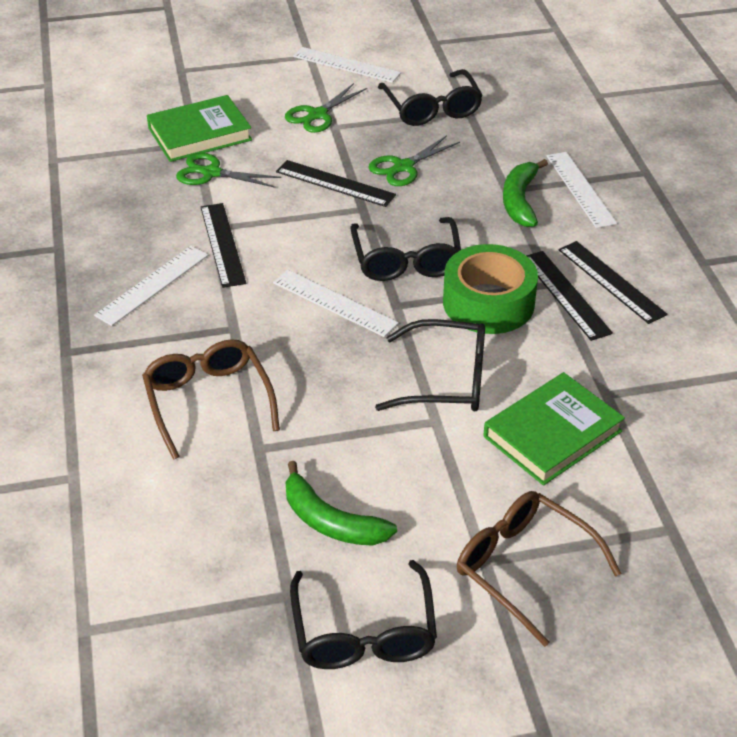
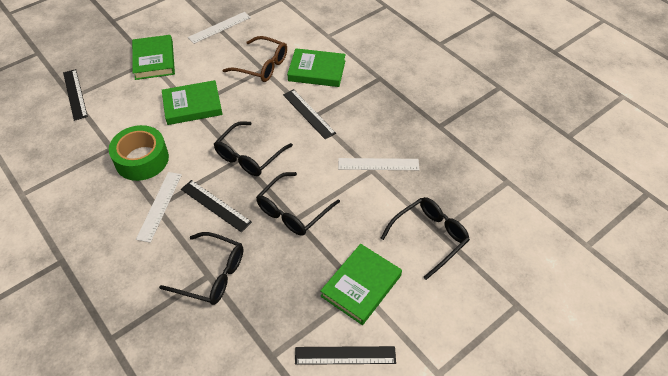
brown glasses: 2 -> 1
green banana: 2 -> 0
green book: 2 -> 4
green scissors: 3 -> 0
white ruler: 4 -> 3

